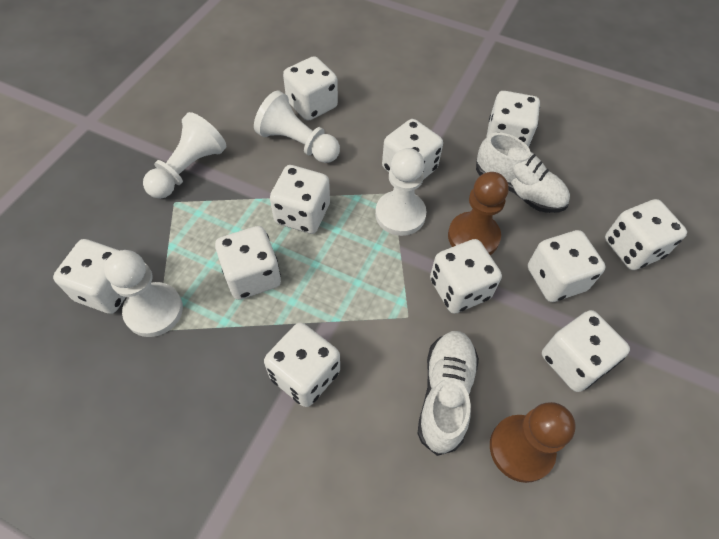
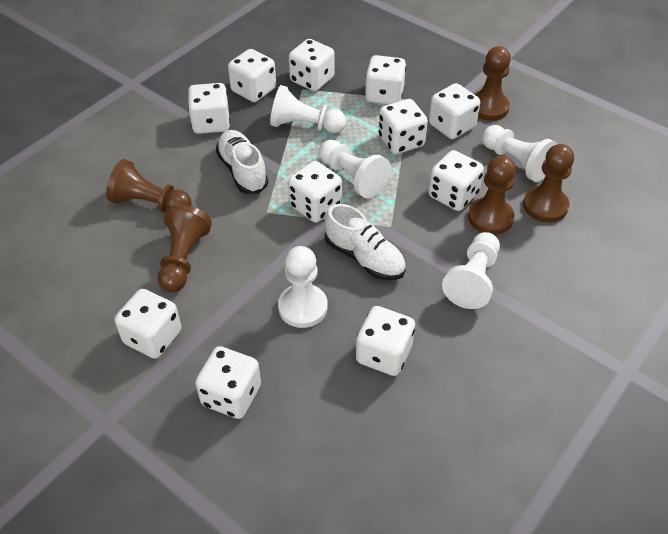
brown pawn: 2 -> 5
white pawn: 4 -> 5

